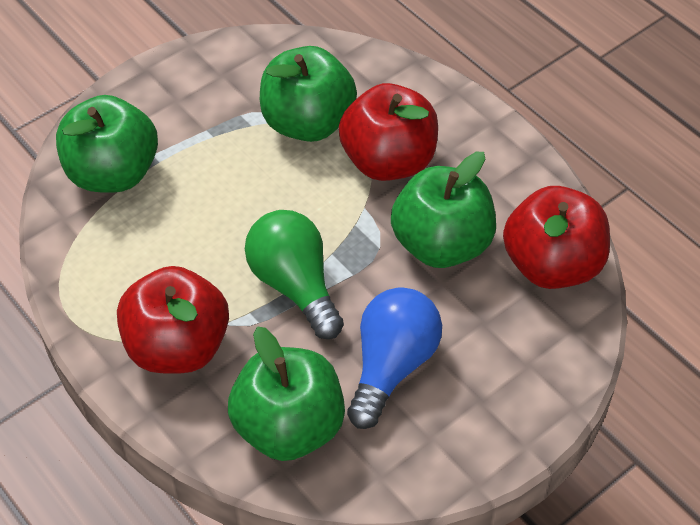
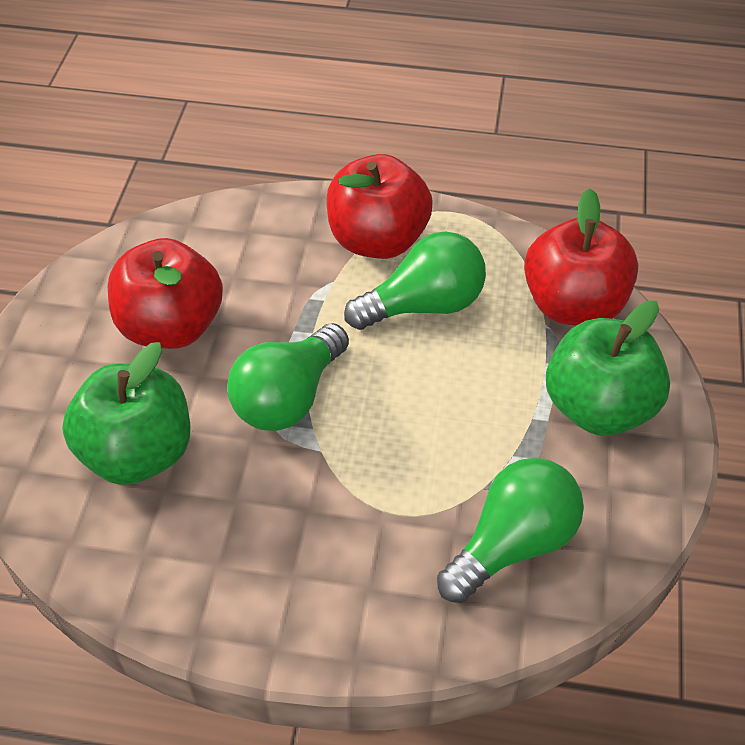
blue light bulb: 1 -> 0
green apple: 4 -> 2
green light bulb: 1 -> 3

